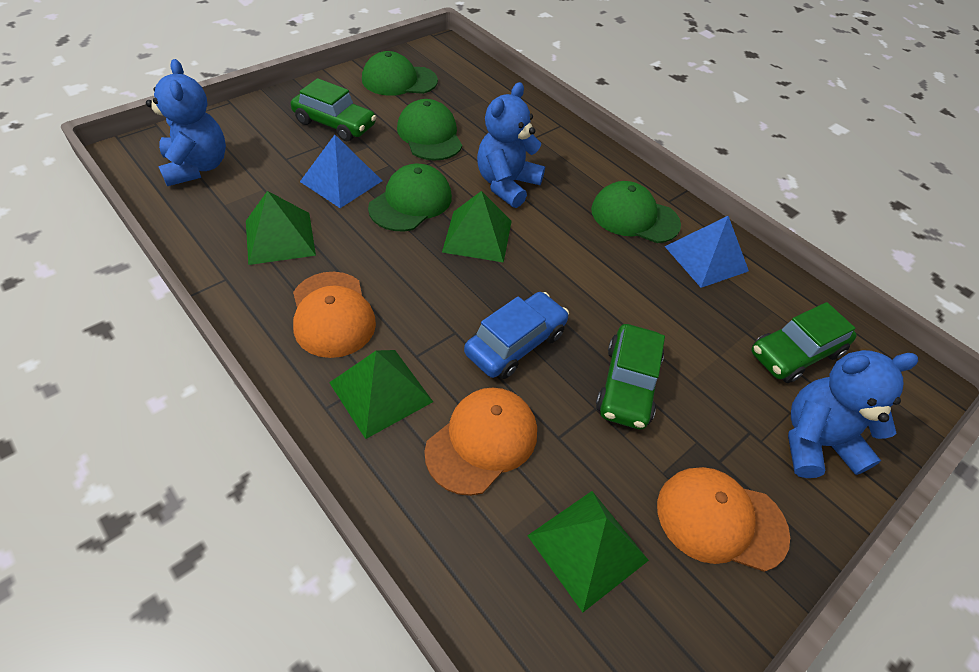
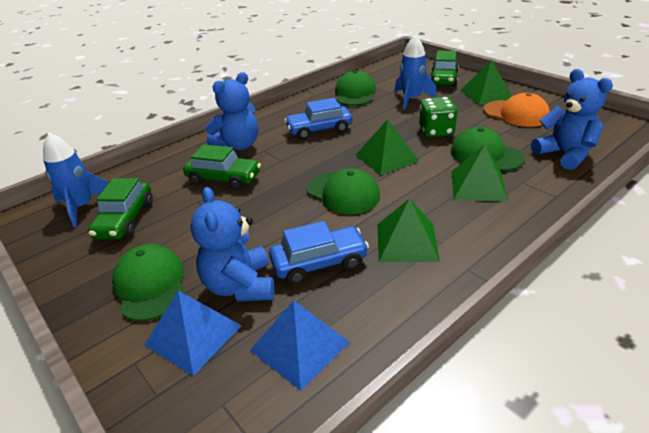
blue car: 1 -> 2
blue rocket: 0 -> 2
green dice: 0 -> 1
orange cap: 3 -> 1

